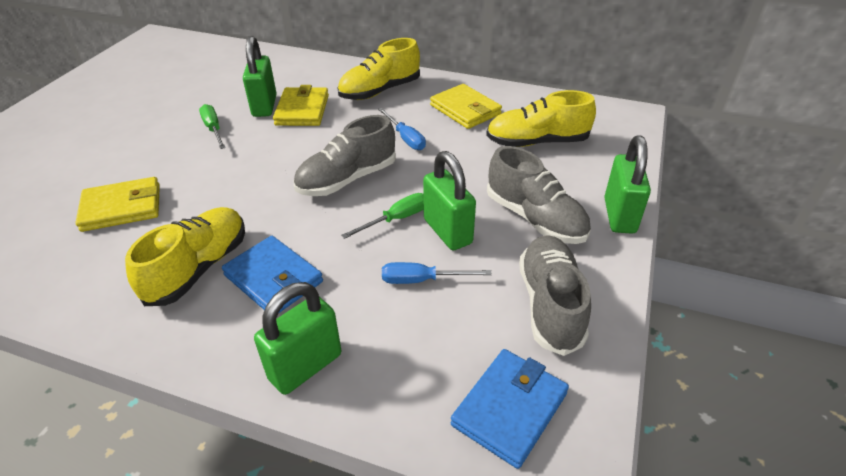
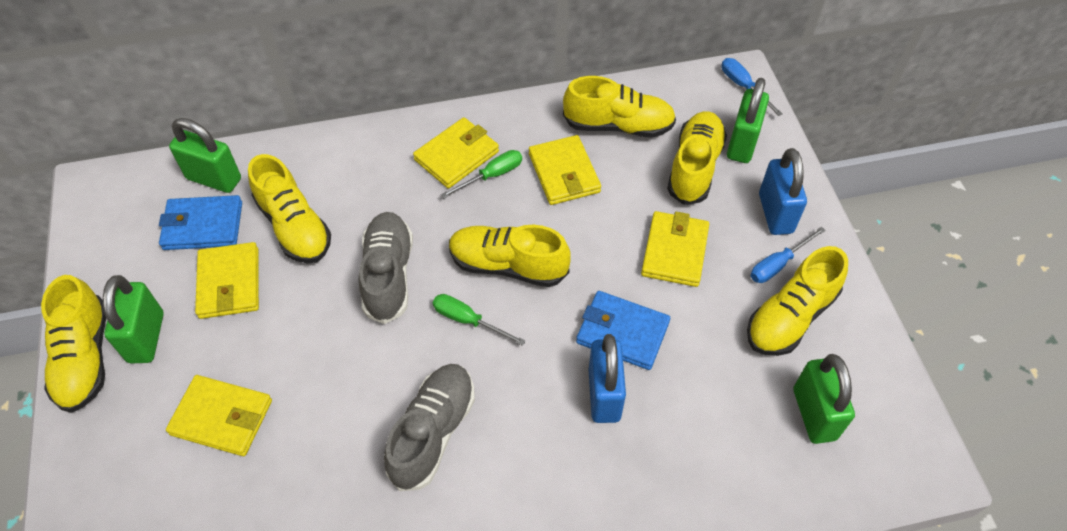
blue padlock: 0 -> 2
grey shoe: 3 -> 2
yellow shoe: 3 -> 6
yellow wallet: 3 -> 5

